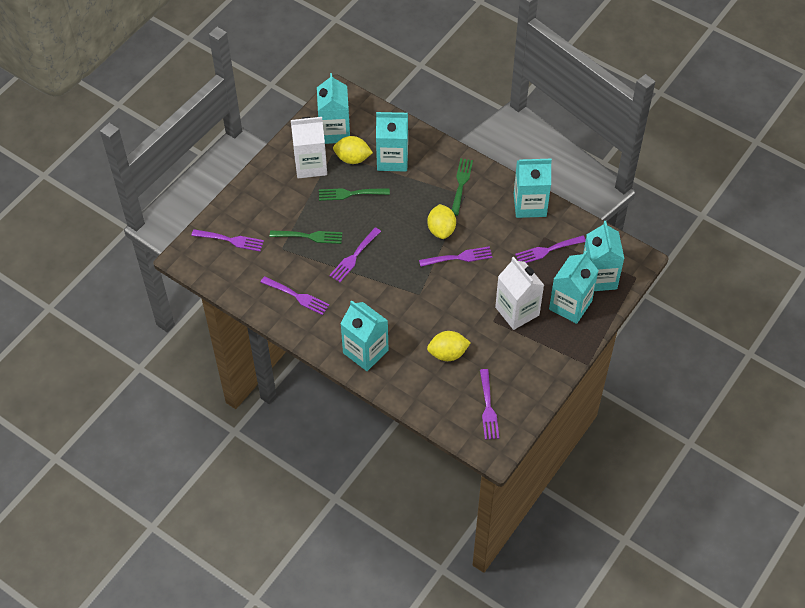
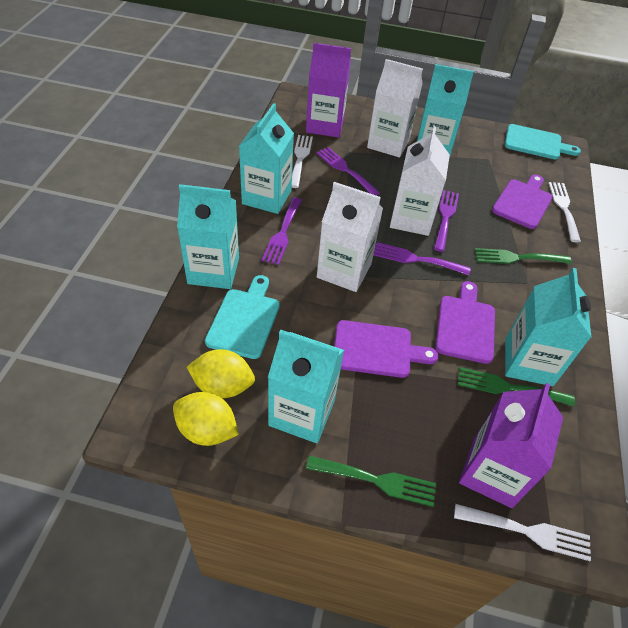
purple carton: 0 -> 2
purple cutting board: 0 -> 3
purple fork: 6 -> 4
turquoise carton: 6 -> 5
turquoise cutting board: 0 -> 2
white carton: 2 -> 3
white fork: 0 -> 3
yellow lemon: 3 -> 2

